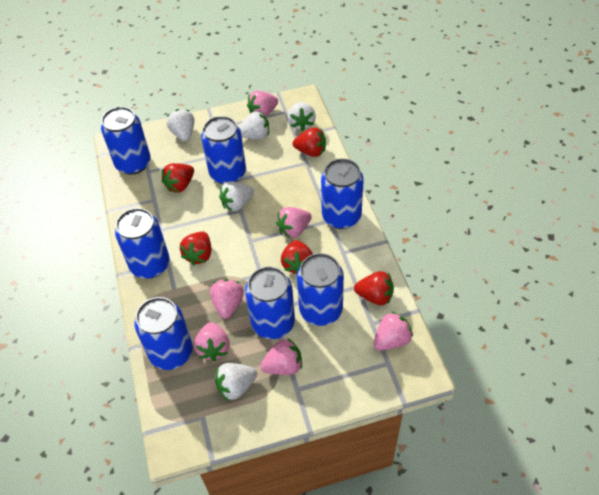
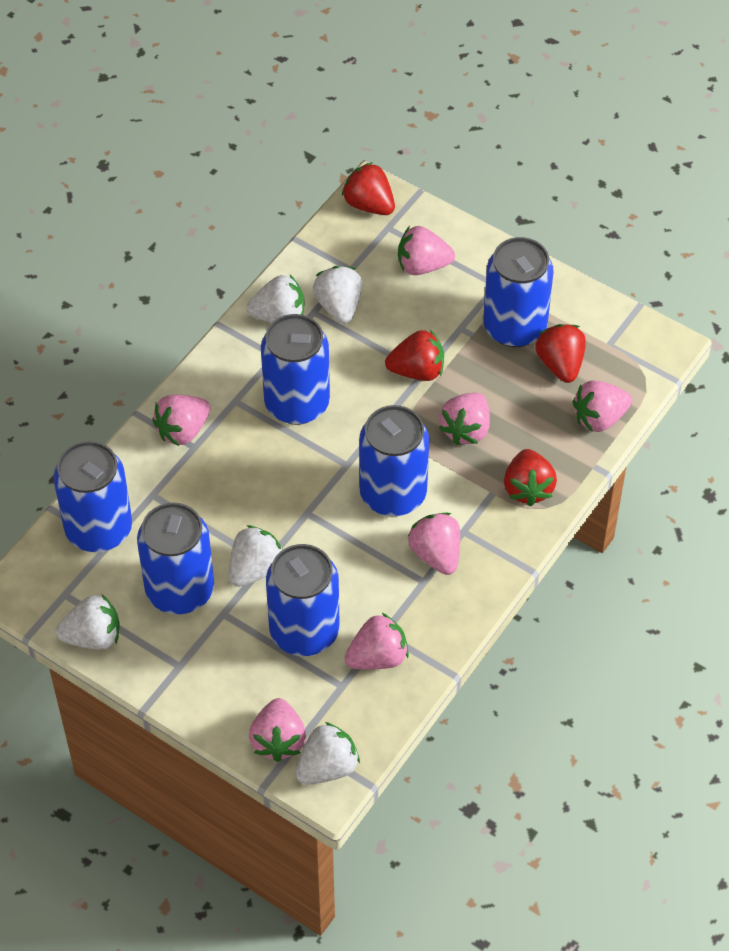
blue can: 7 -> 6
pink strawberry: 6 -> 7
red strawberry: 5 -> 4

